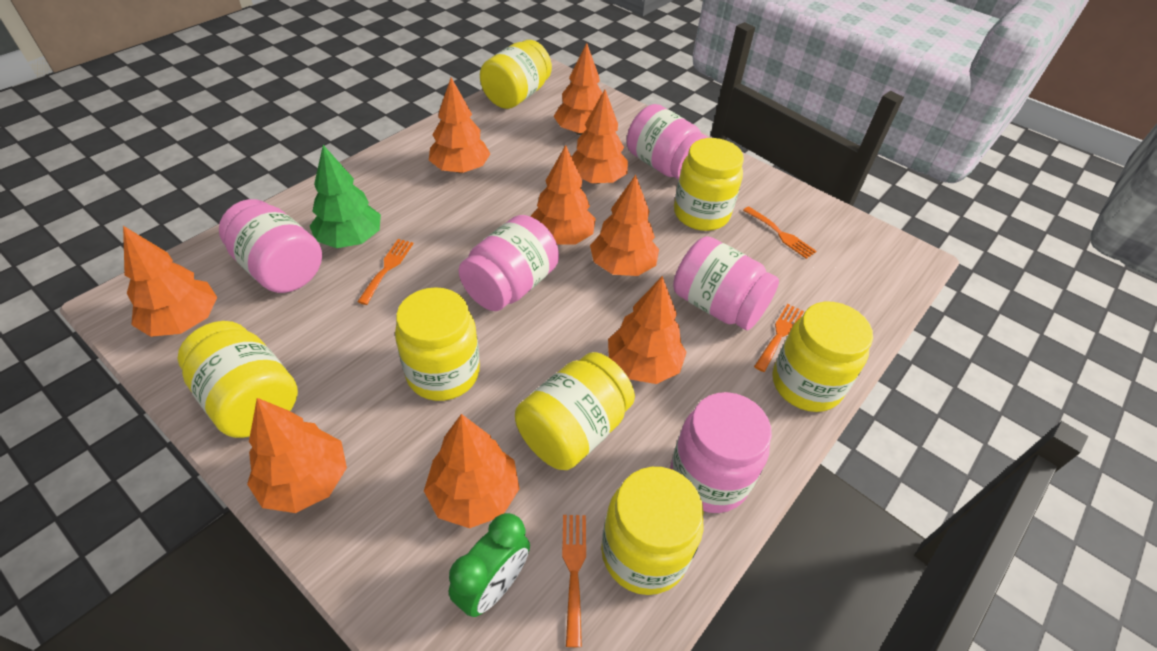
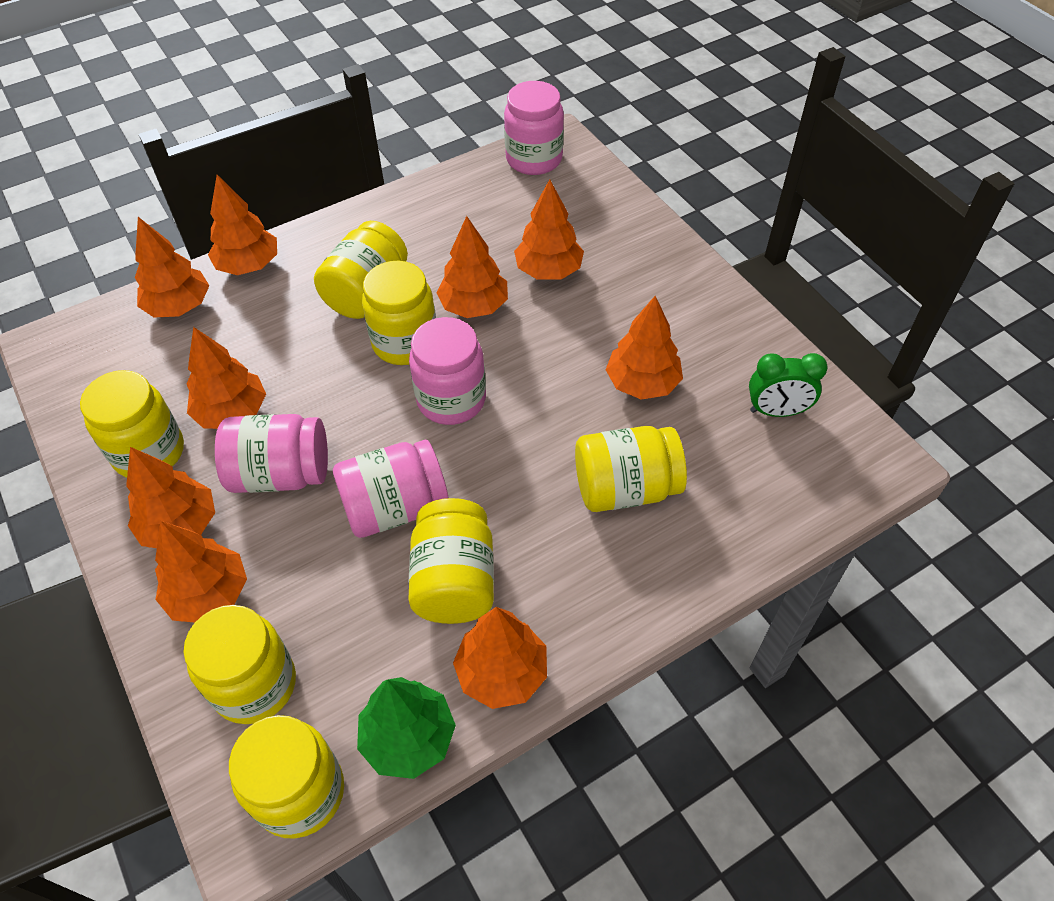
orange fork: 4 -> 0
pink jar: 5 -> 4

